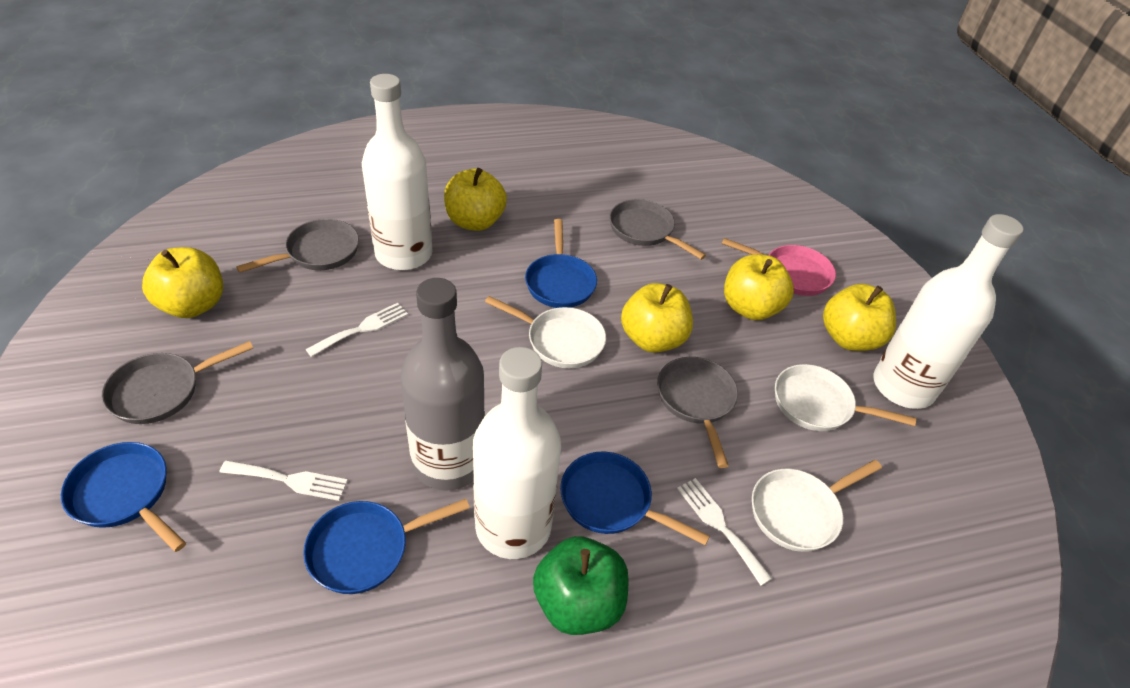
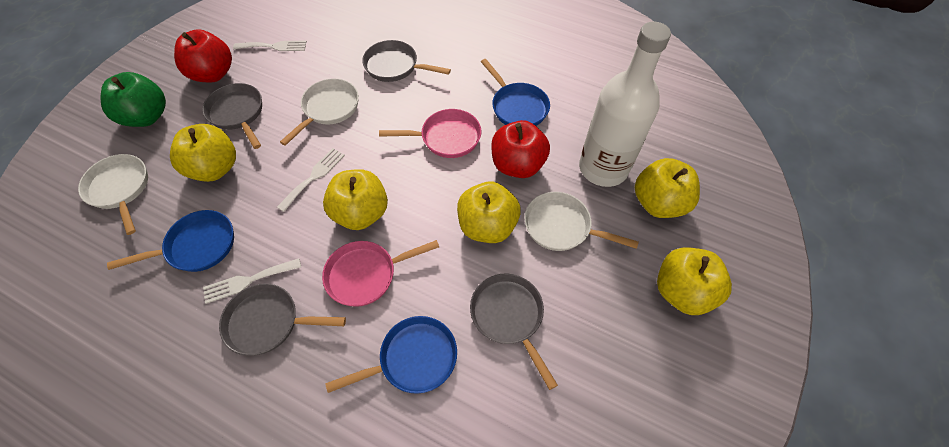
blue pan: 4 -> 3
grey bottle: 1 -> 0
pink pan: 1 -> 2
red apple: 0 -> 2
white bottle: 3 -> 1

